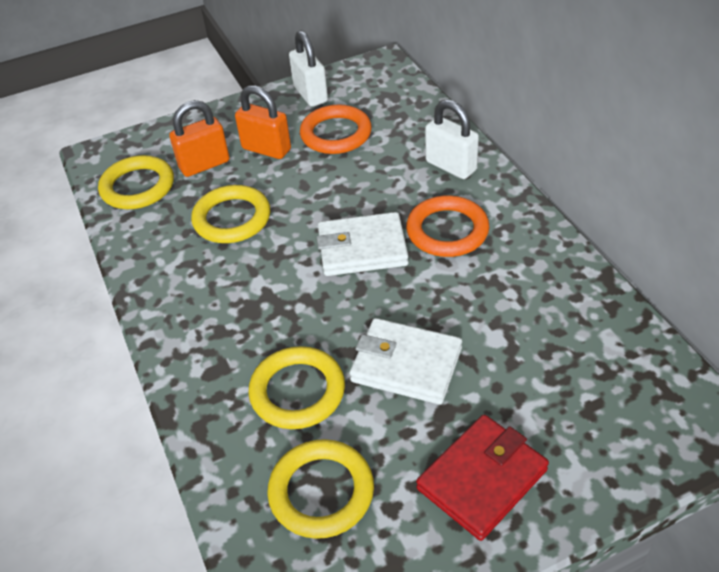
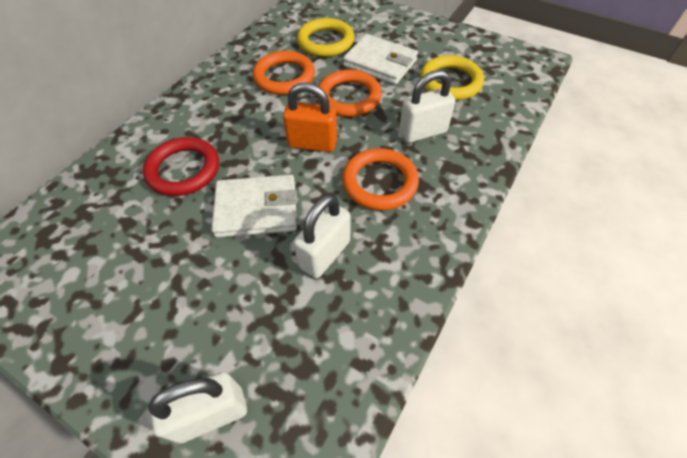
orange padlock: 2 -> 1
orange ring: 2 -> 3
red ring: 0 -> 1
red wallet: 1 -> 0
white padlock: 2 -> 3
yellow ring: 4 -> 2

